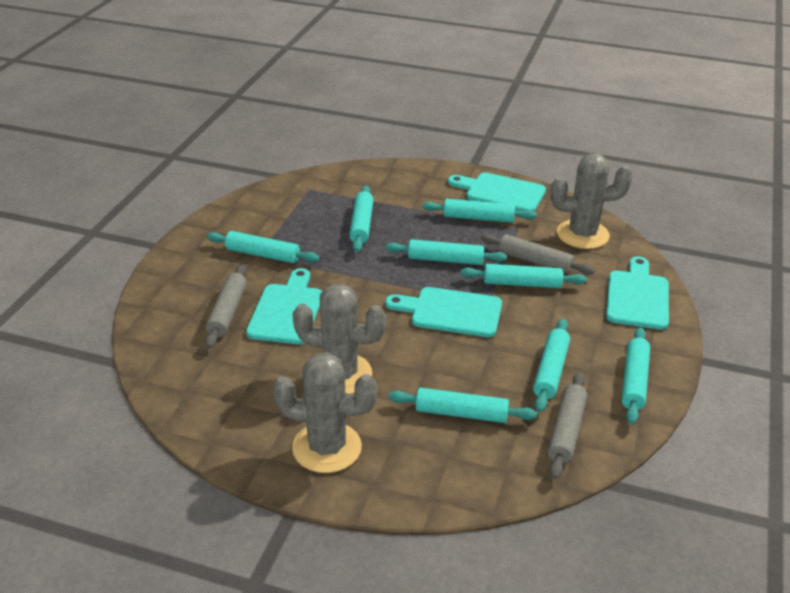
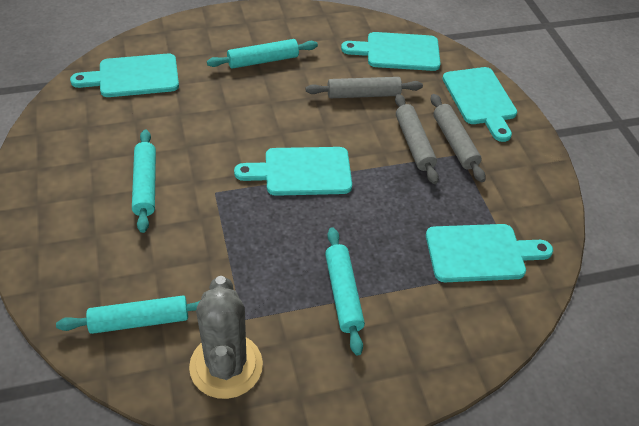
grey cactus: 3 -> 1
turquoise cutting board: 4 -> 5
turquoise rolling pin: 8 -> 4

